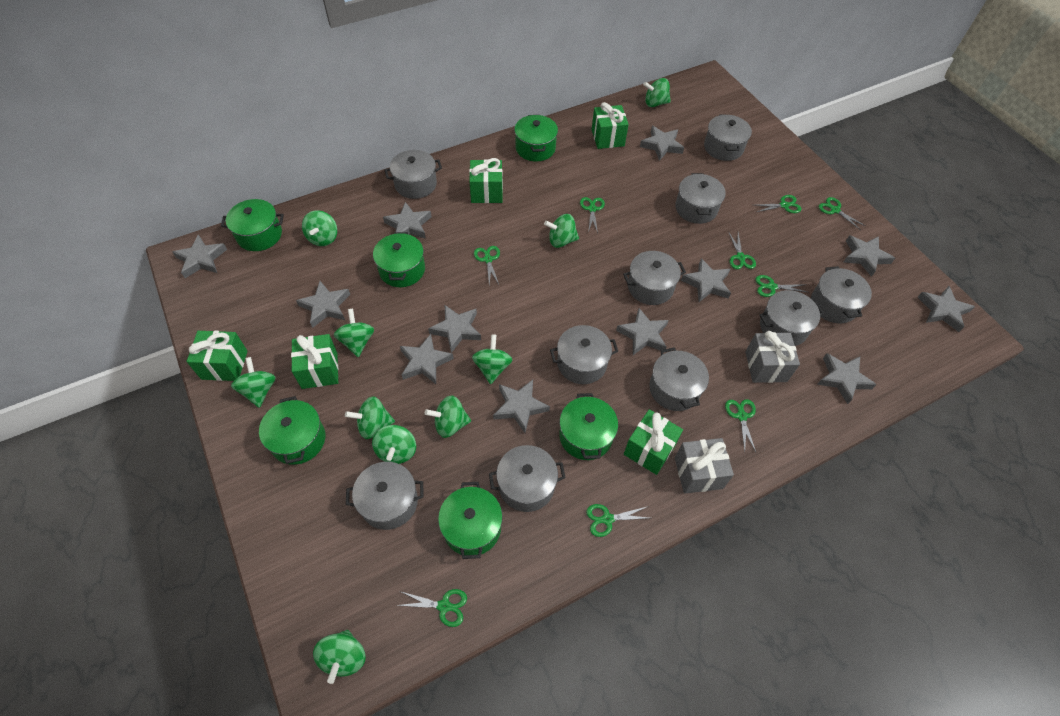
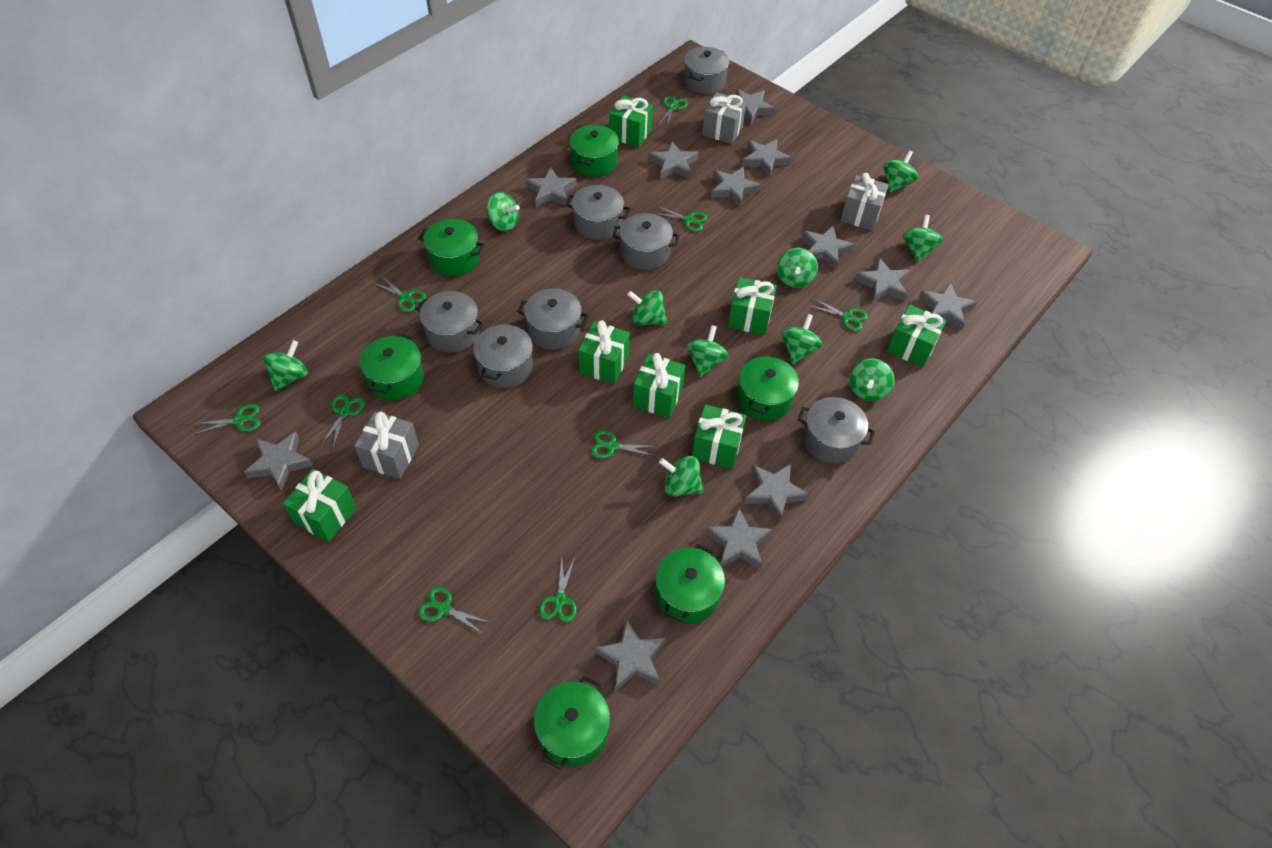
green gift: 5 -> 7
grey gift: 2 -> 3
grey pot: 10 -> 7

